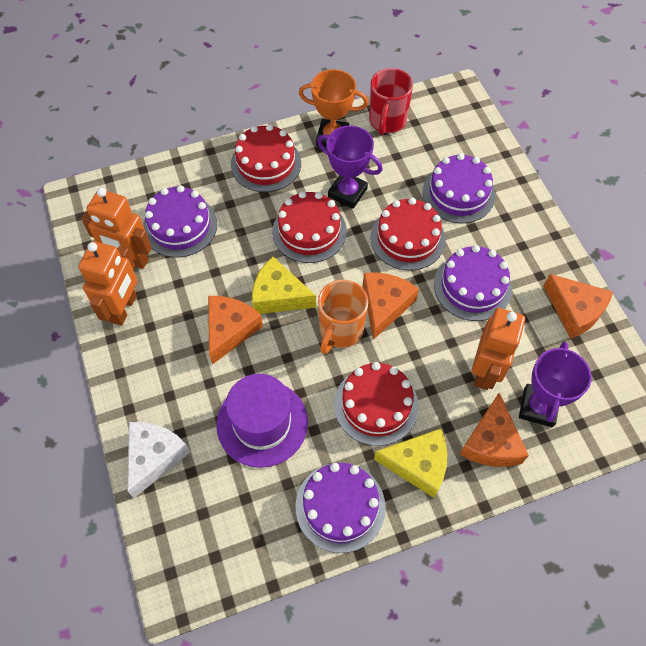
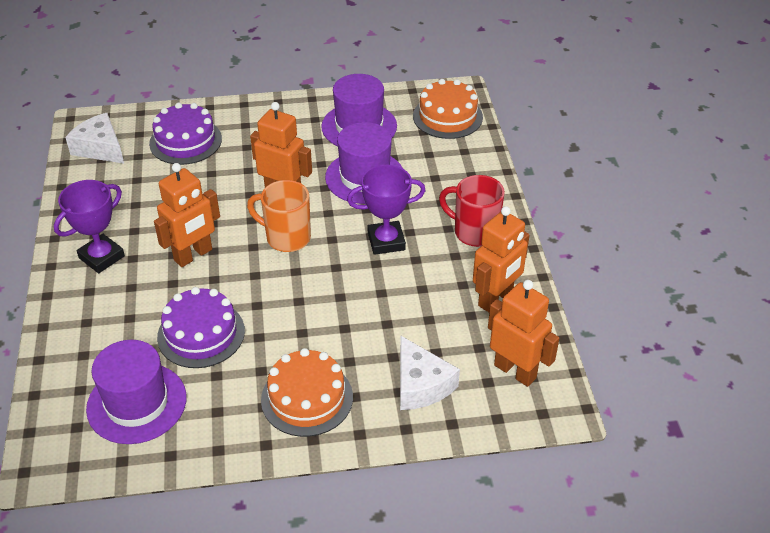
orange cake: 0 -> 2
orange cheese: 4 -> 0
orange robot: 3 -> 4
orange trophy: 1 -> 0
purple cake: 4 -> 2
purple hat: 1 -> 3
red cake: 4 -> 0
white cheese: 1 -> 2
yellow cheese: 2 -> 0

